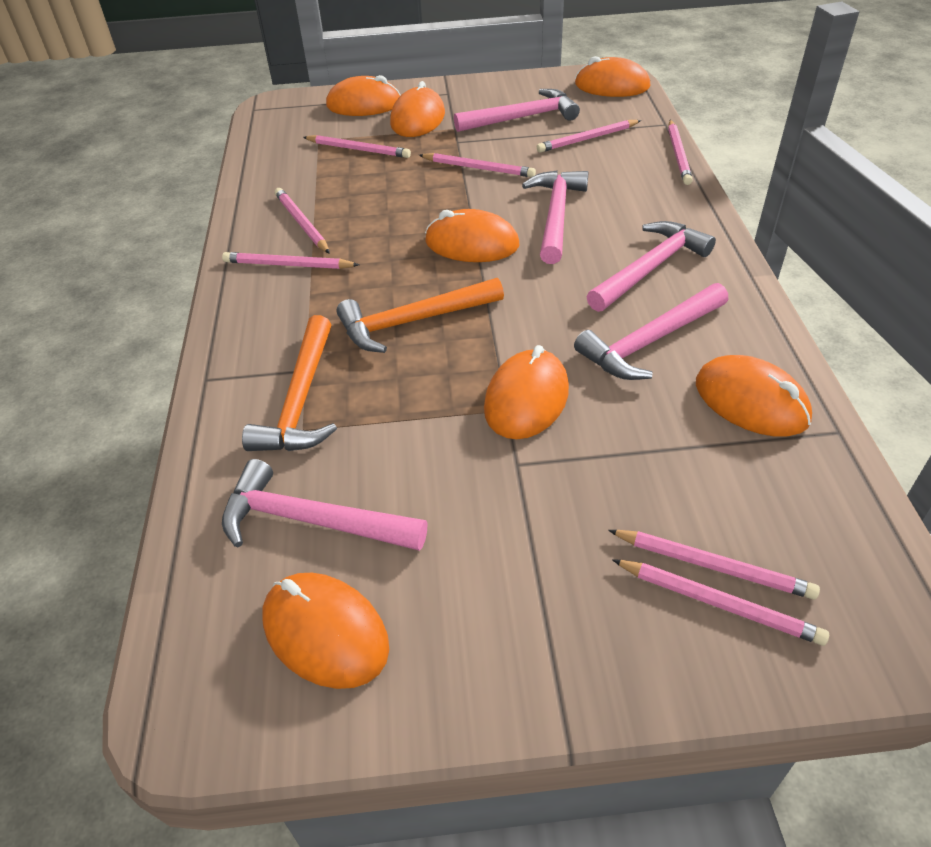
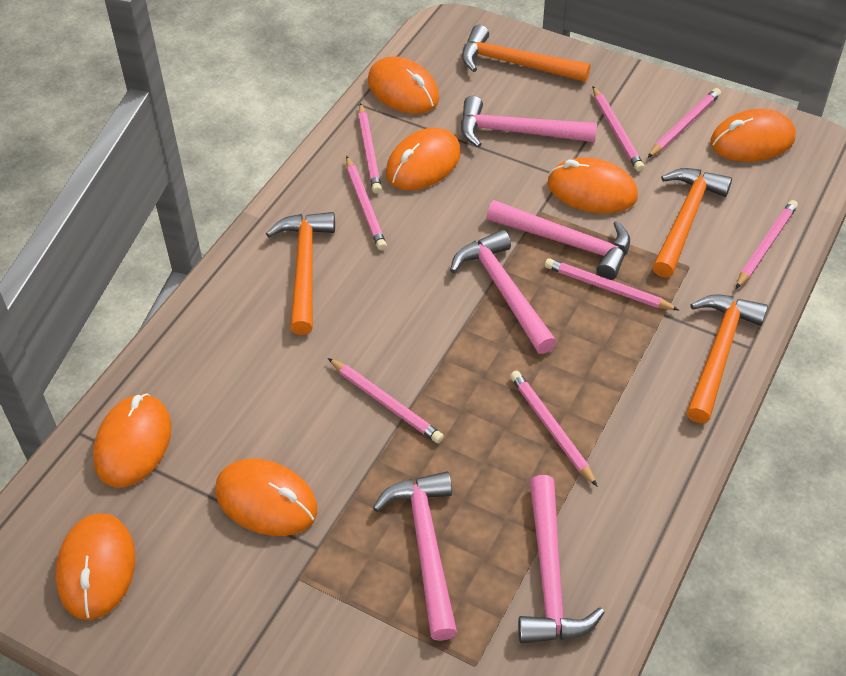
orange hammer: 2 -> 4

